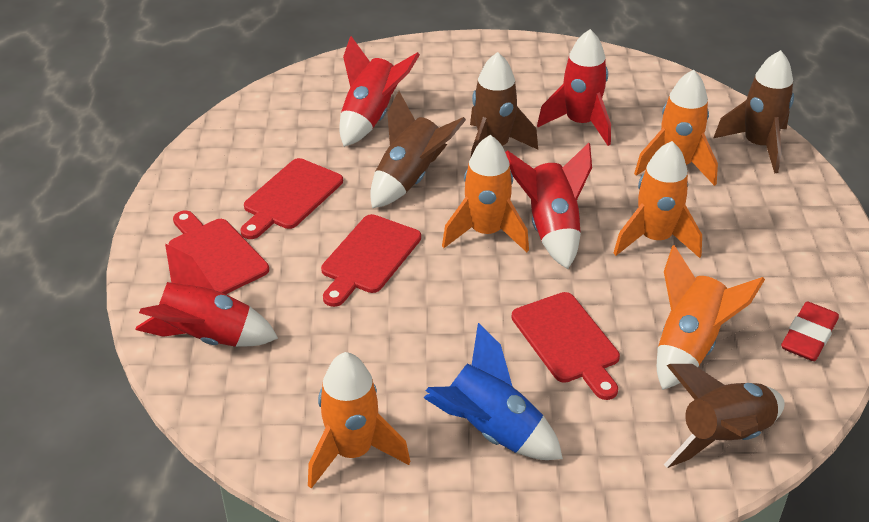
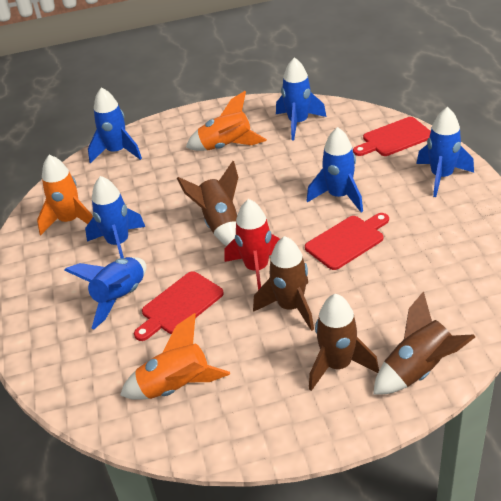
blue rocket: 1 -> 6
orange rocket: 5 -> 3
red cutting board: 4 -> 3
red eraser: 1 -> 0
red rocket: 4 -> 1

